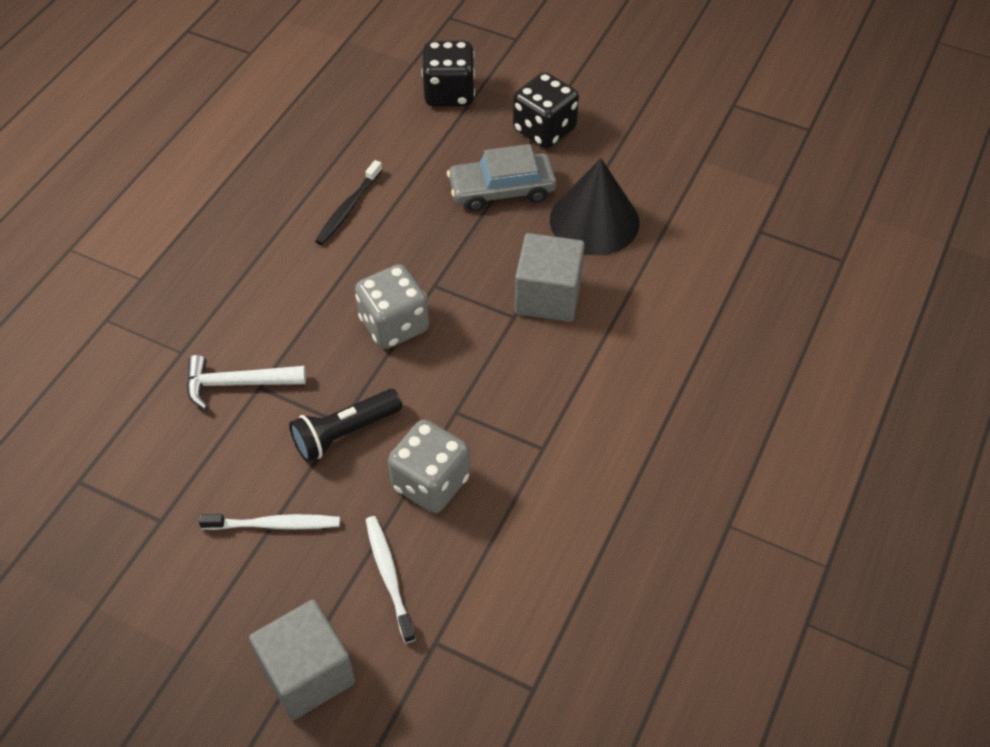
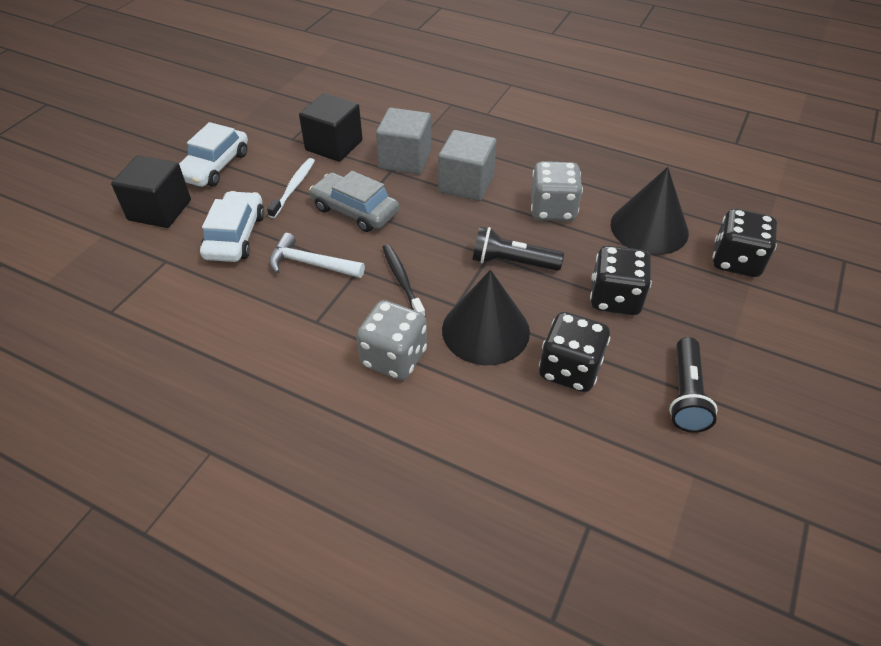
black cone: 1 -> 2
black cube: 0 -> 2
black dice: 2 -> 3
black flashlight: 1 -> 2
white car: 0 -> 2
white toothbrush: 2 -> 1

